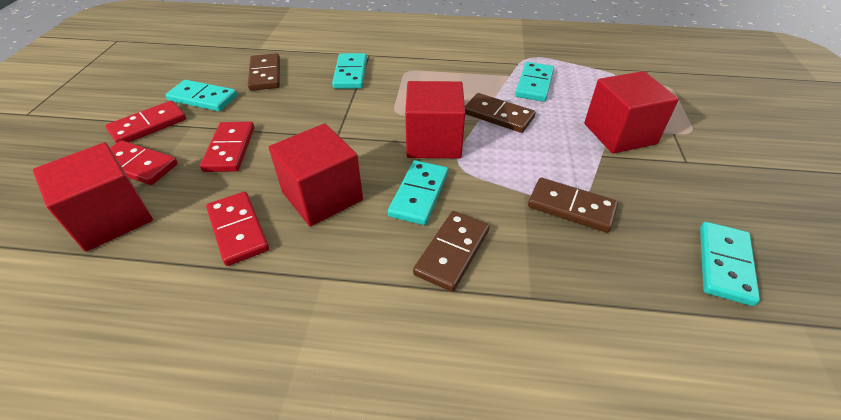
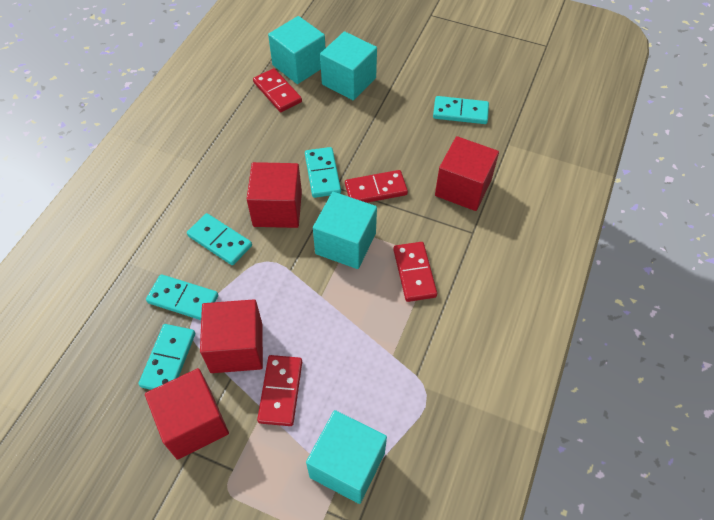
brown domino: 4 -> 0
turquoise cube: 0 -> 4

